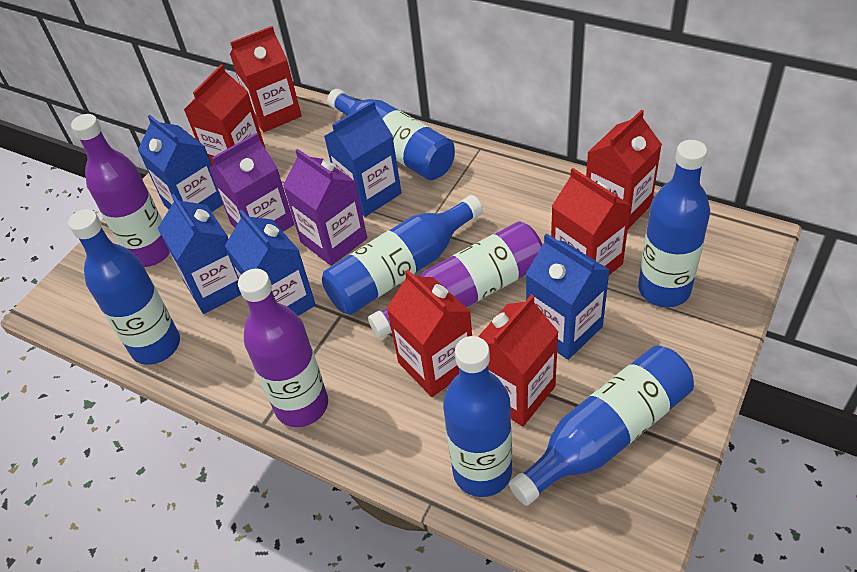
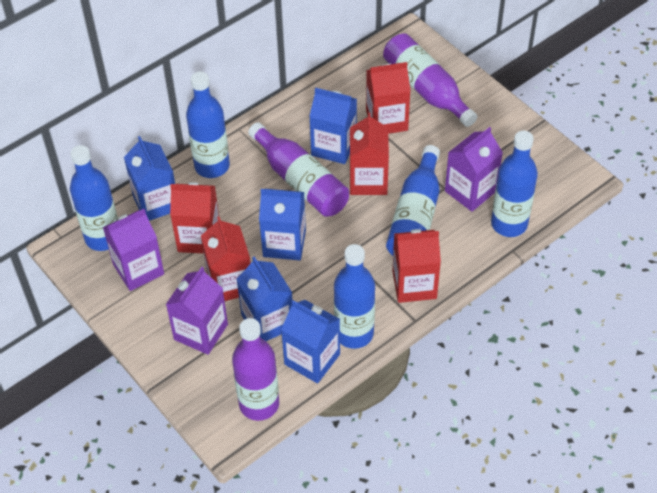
blue bottle: 6 -> 5
purple carton: 2 -> 3
red carton: 6 -> 5

